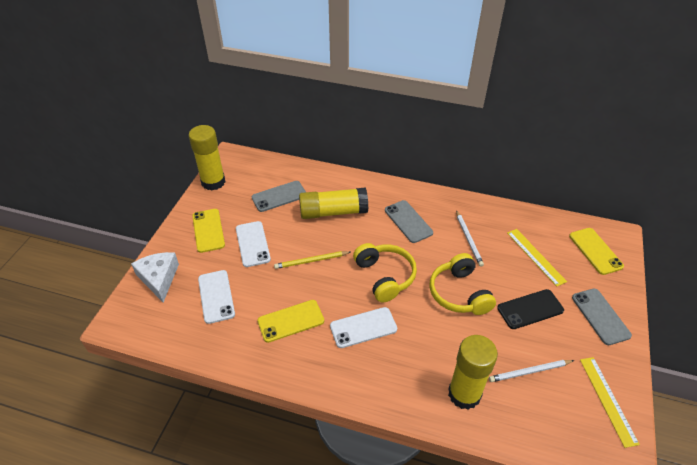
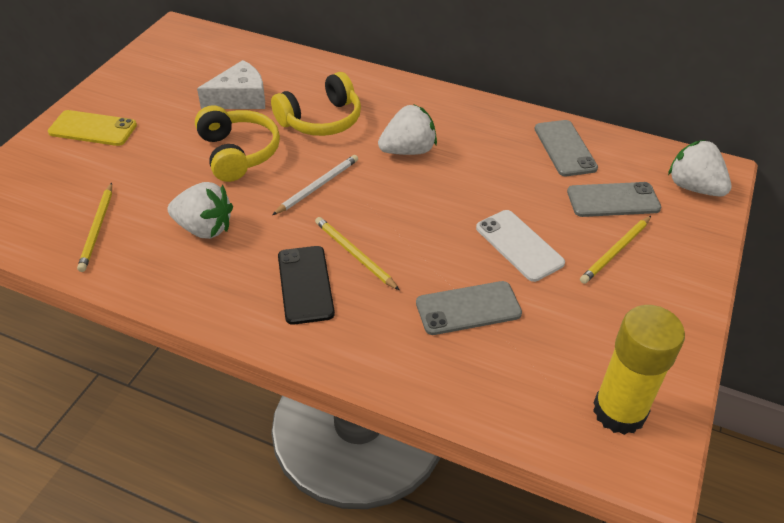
white pencil: 2 -> 1
white phone: 3 -> 1
white strawberry: 0 -> 3
yellow glue stick: 3 -> 1
yellow pencil: 1 -> 3
yellow phone: 3 -> 1
yellow ruler: 2 -> 0

